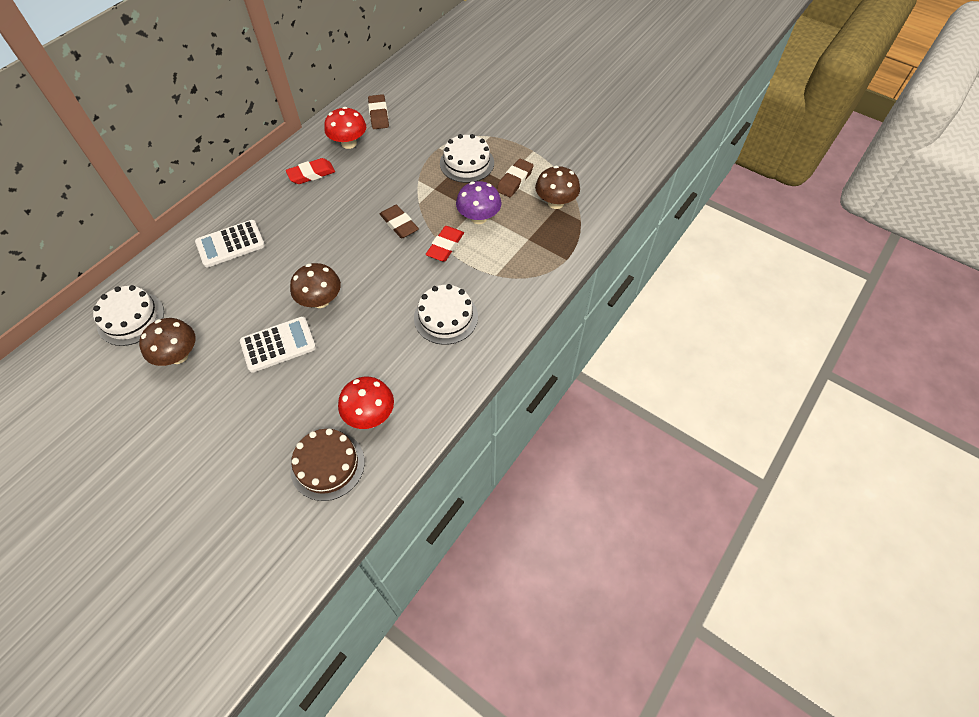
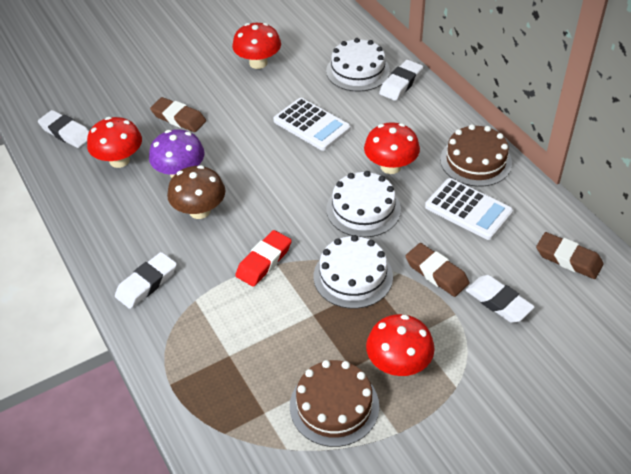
brown cake: 1 -> 2
brown mushroom: 3 -> 1
red eraser: 2 -> 1
red mushroom: 2 -> 4
white eraser: 0 -> 4

